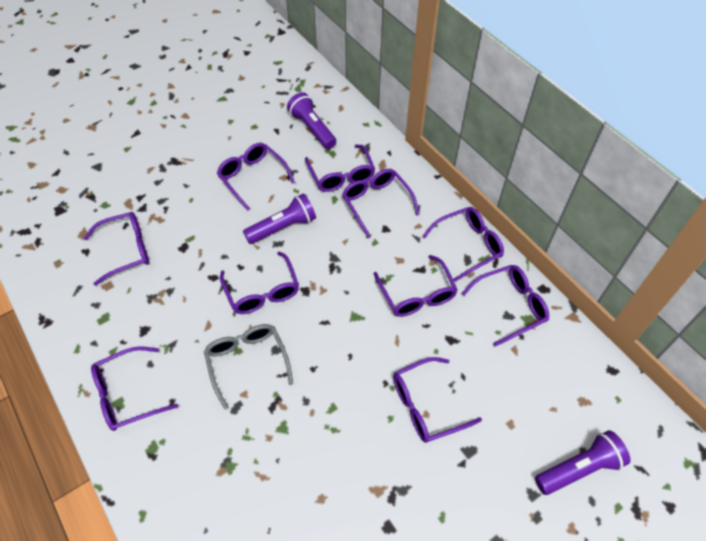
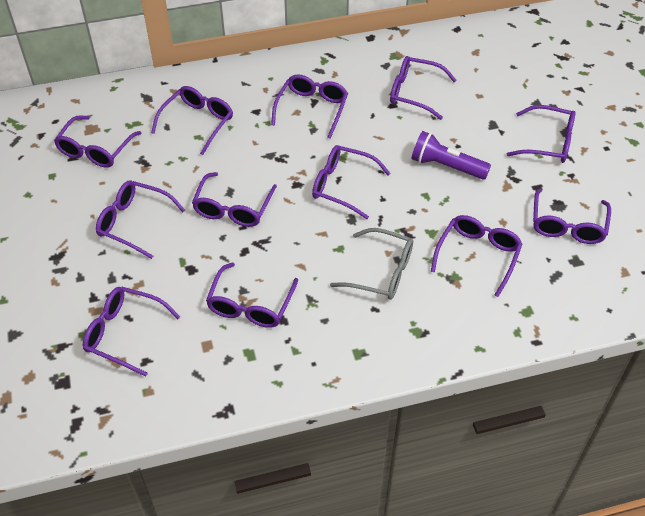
purple flashlight: 3 -> 1
purple glasses: 10 -> 12

